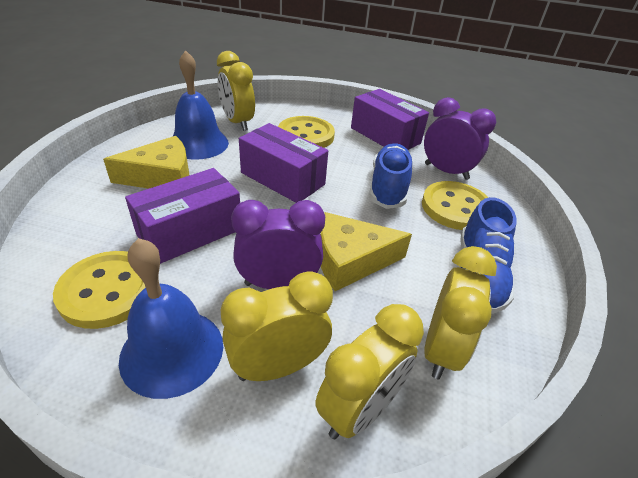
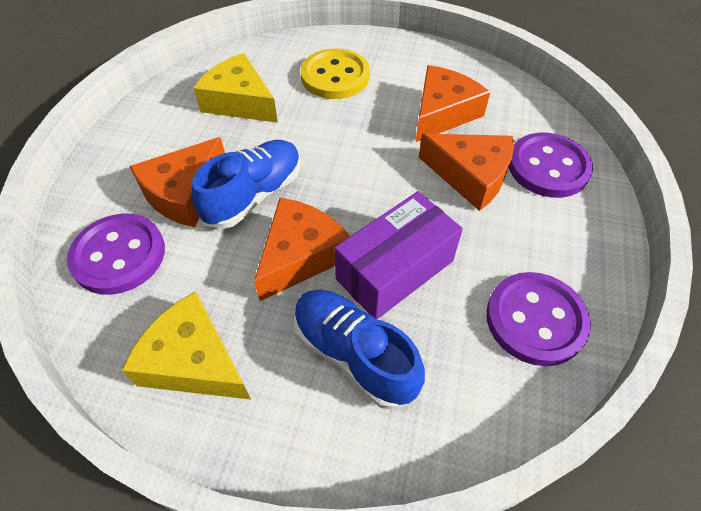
blue bell: 2 -> 0
orange cheese: 0 -> 4
purple box: 3 -> 1
purple button: 0 -> 3
purple clock: 2 -> 0
yellow button: 3 -> 1
yellow clock: 4 -> 0

